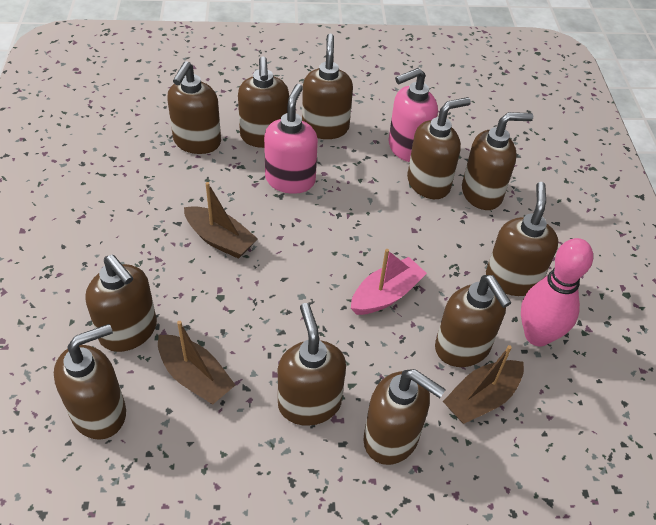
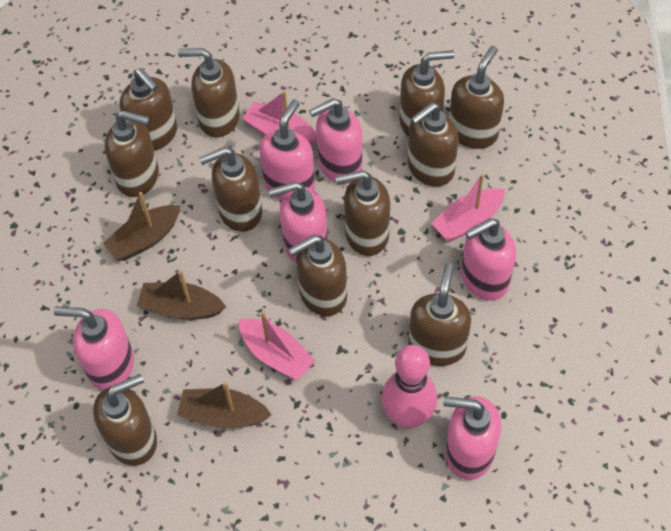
pink boat: 1 -> 3
pink soap dispenser: 2 -> 6

